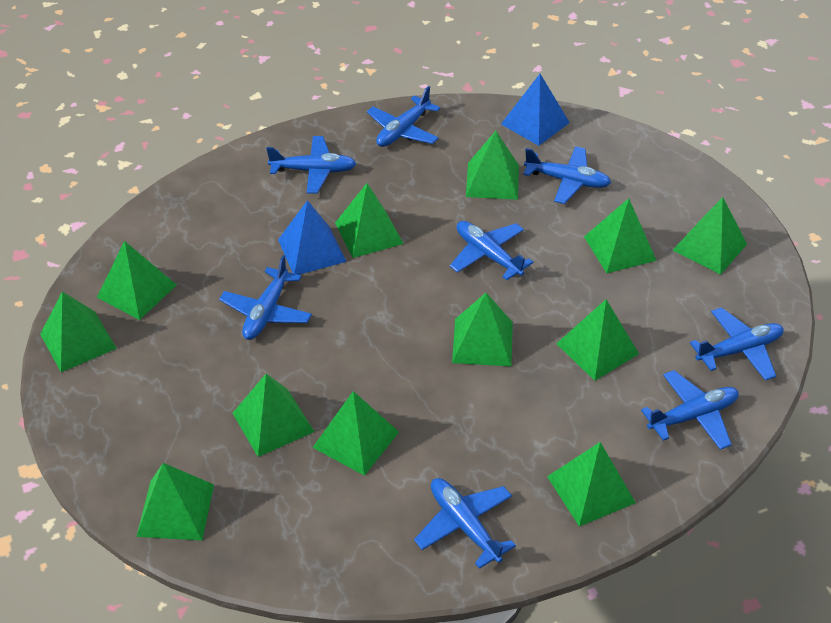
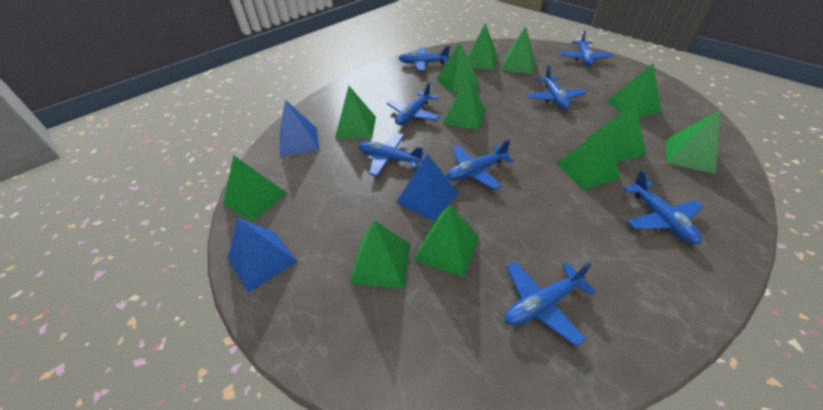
blue pyramid: 2 -> 3

